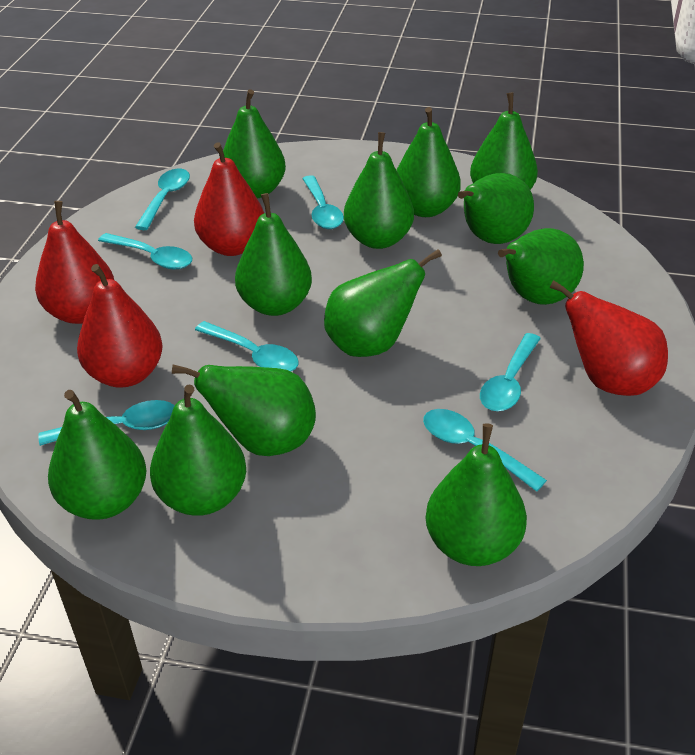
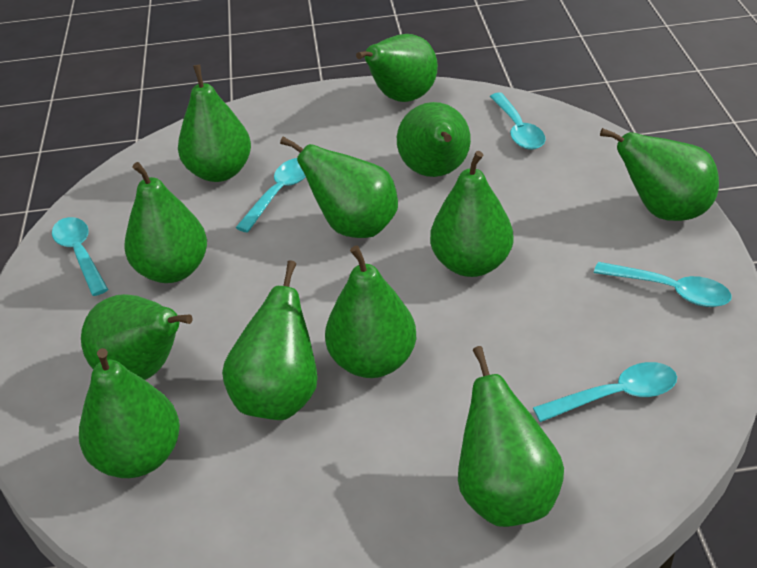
red pear: 4 -> 0
turquoise spoon: 7 -> 5

